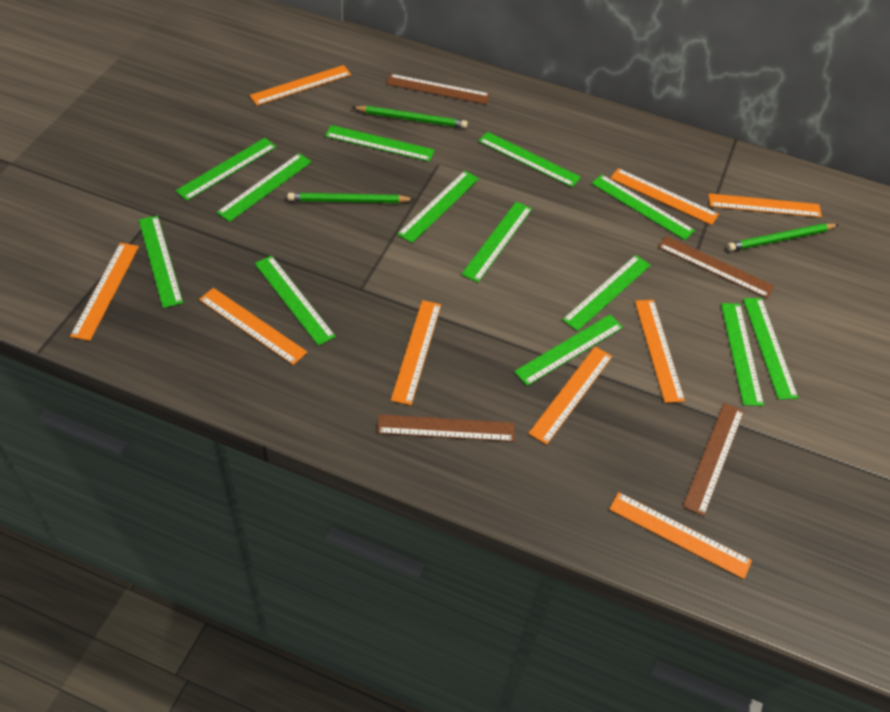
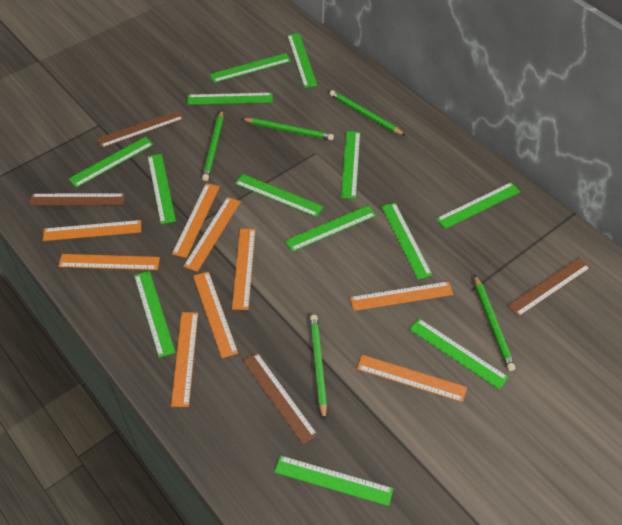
green pencil: 3 -> 5

